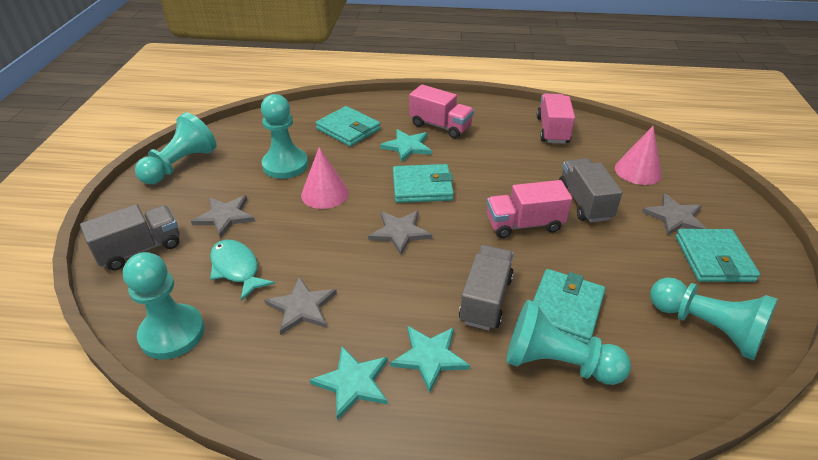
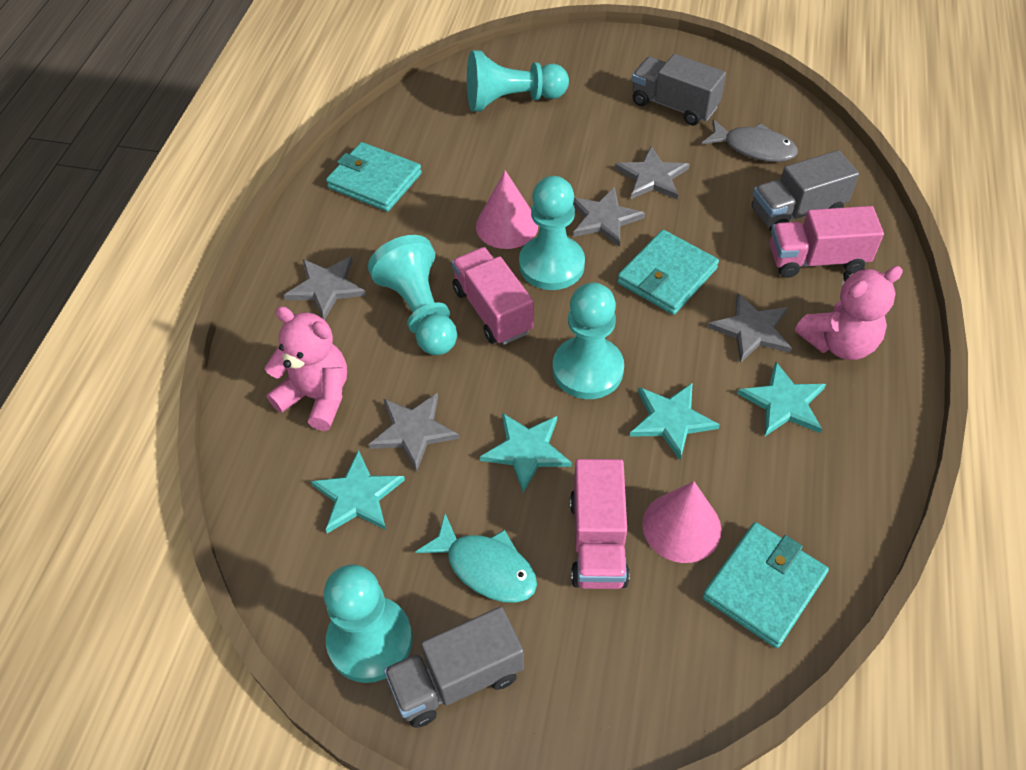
grey fish: 0 -> 1
grey star: 4 -> 5
pink teddy bear: 0 -> 2
turquoise star: 3 -> 4
turquoise wallet: 4 -> 3

